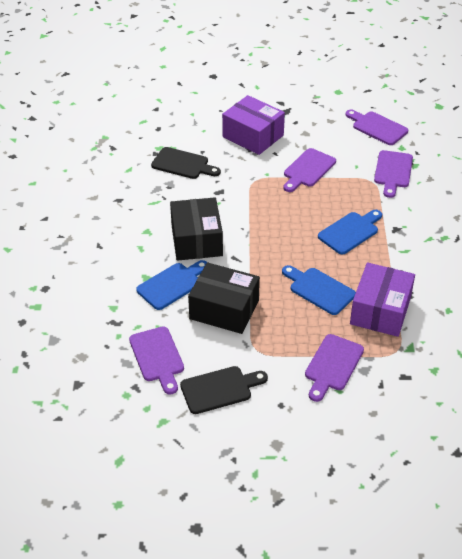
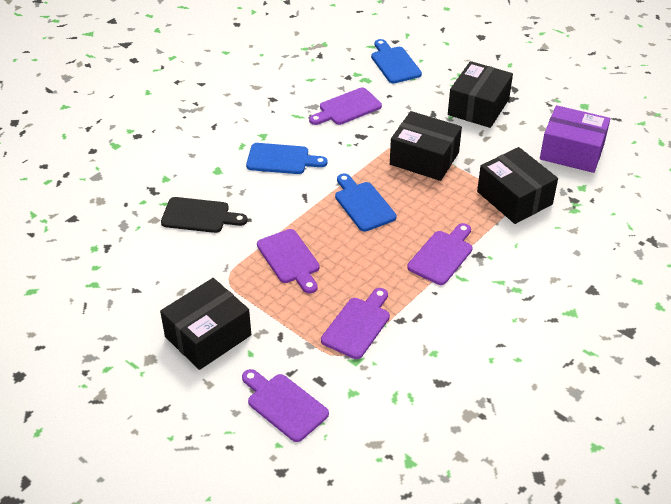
black box: 2 -> 4
black cutting board: 2 -> 1
purple box: 2 -> 1

